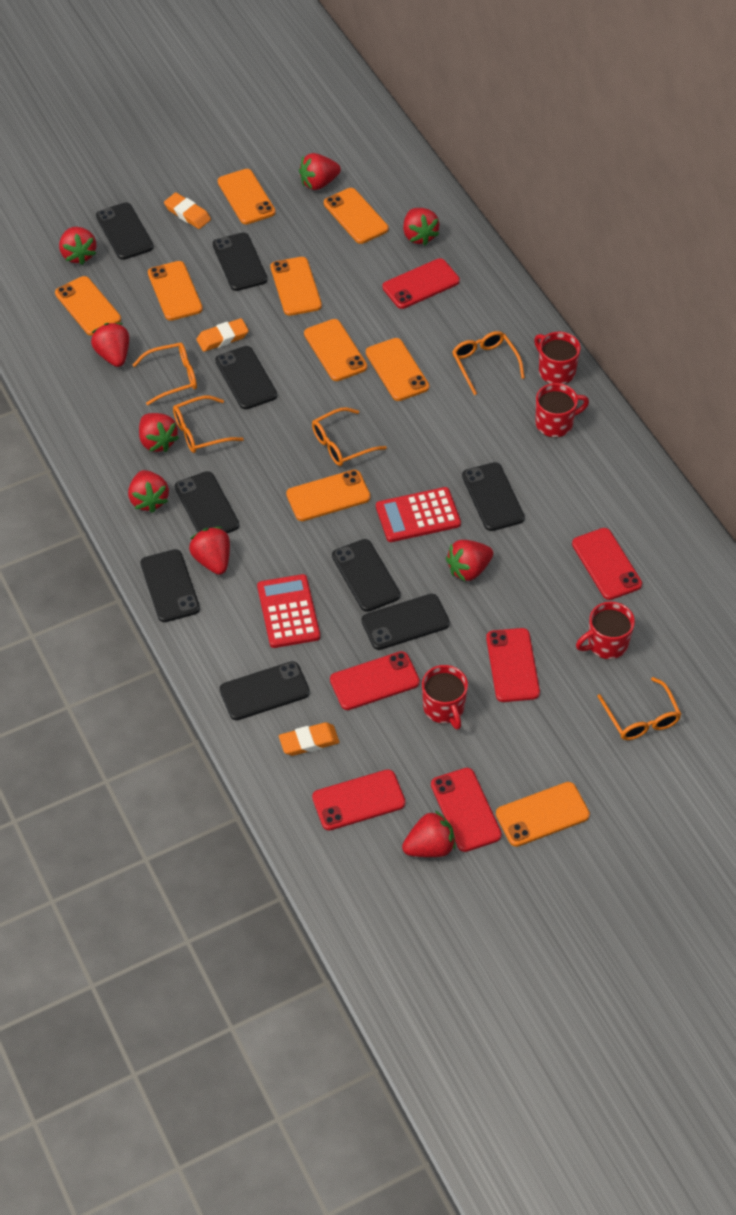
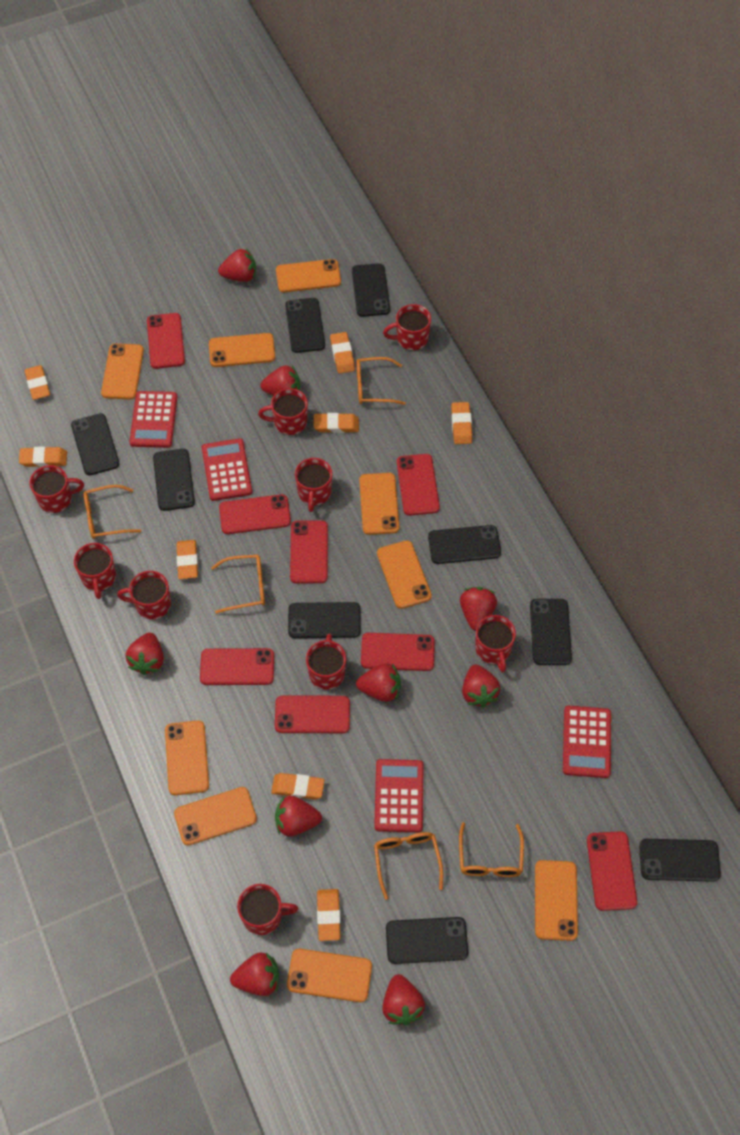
orange eraser: 3 -> 8
red calculator: 2 -> 4
red mug: 4 -> 9
red phone: 6 -> 8

